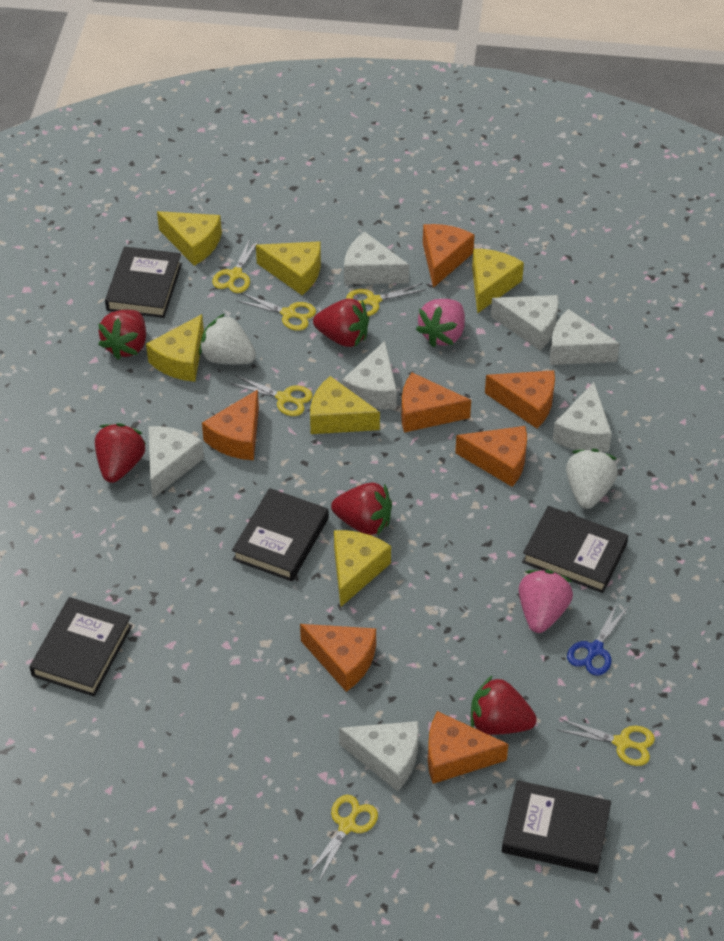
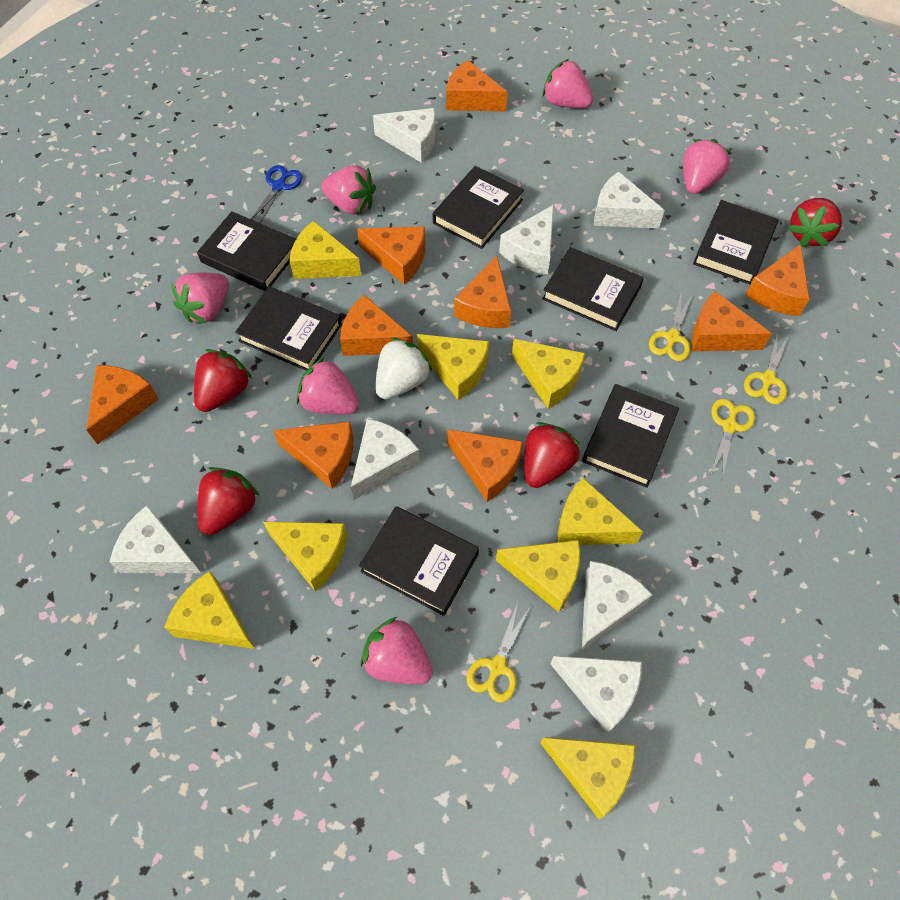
black book: 5 -> 7
orange cheese: 7 -> 9
pink strawberry: 2 -> 6
red strawberry: 5 -> 4
white strawberry: 2 -> 1
yellow cheese: 6 -> 8
yellow scissors: 6 -> 4

